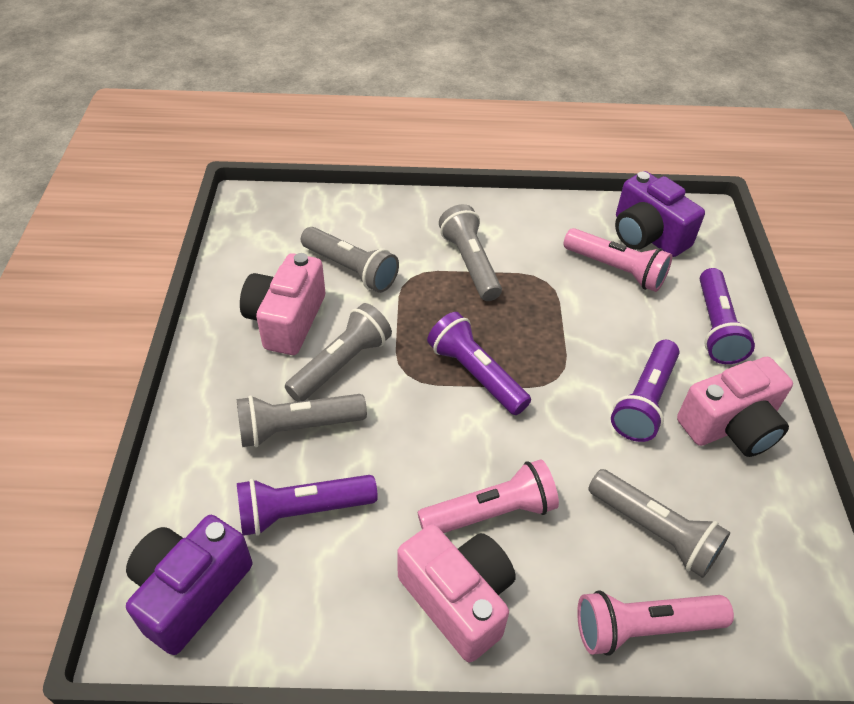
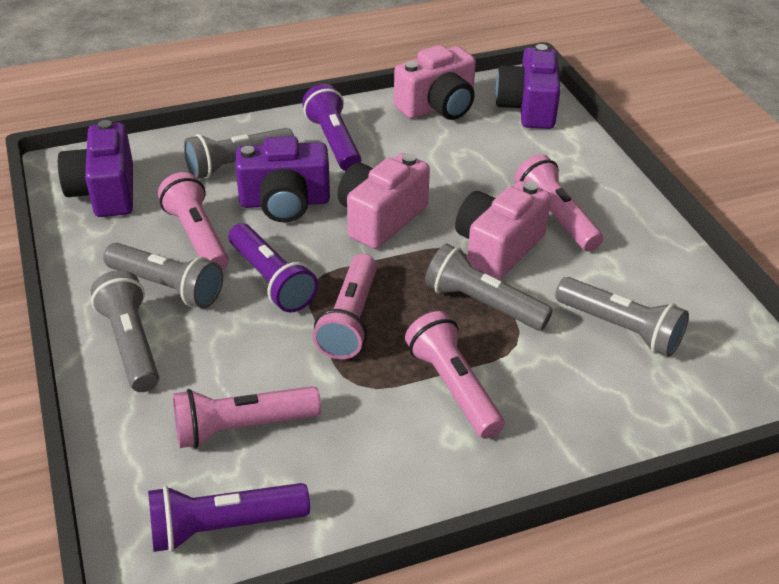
pink flashlight: 3 -> 5
purple camera: 2 -> 3
purple flashlight: 4 -> 3

